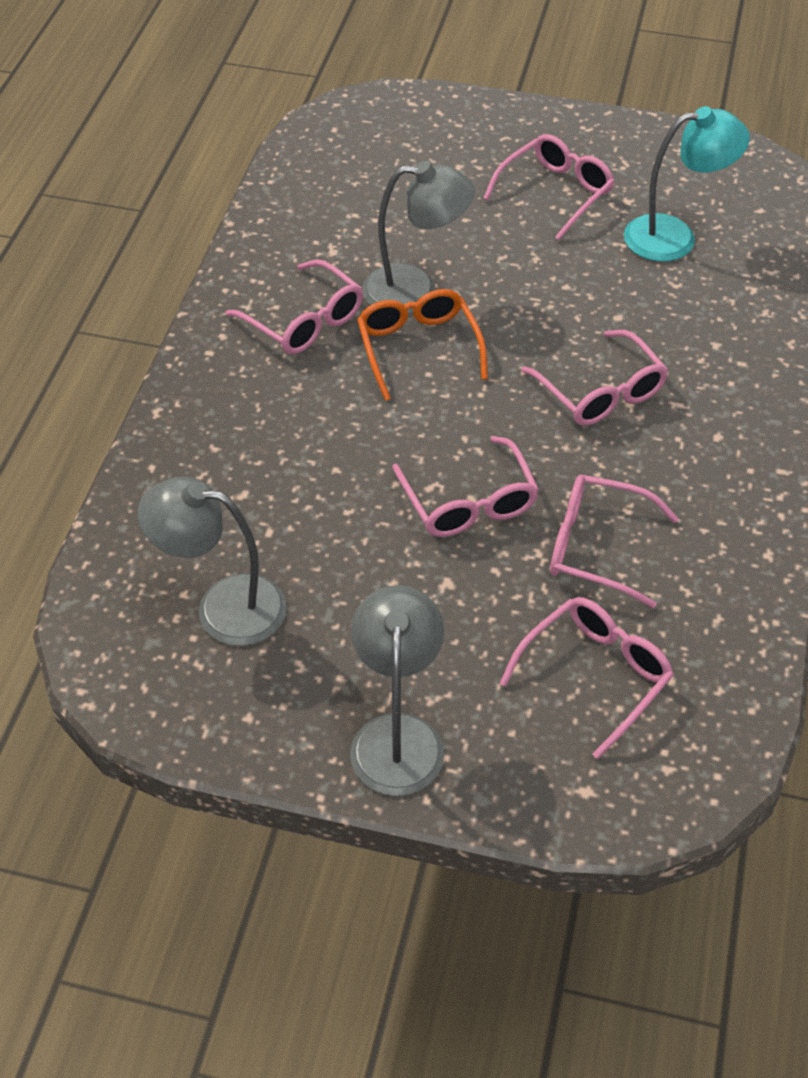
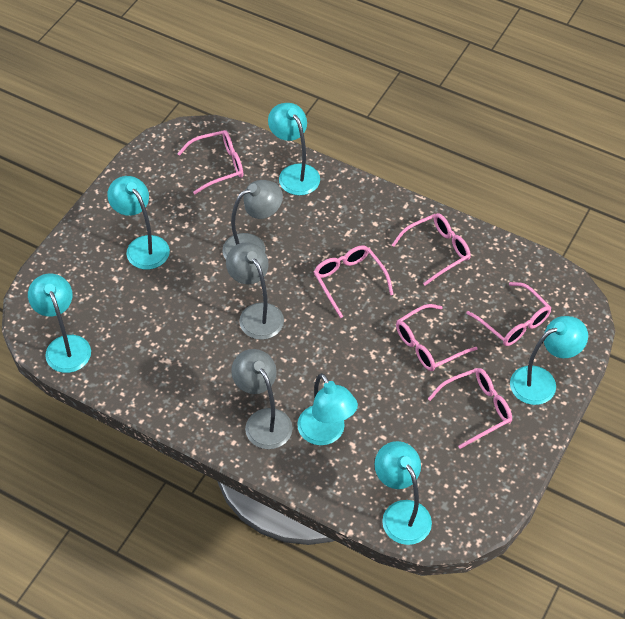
orange glasses: 1 -> 0
turquoise lamp: 1 -> 6

